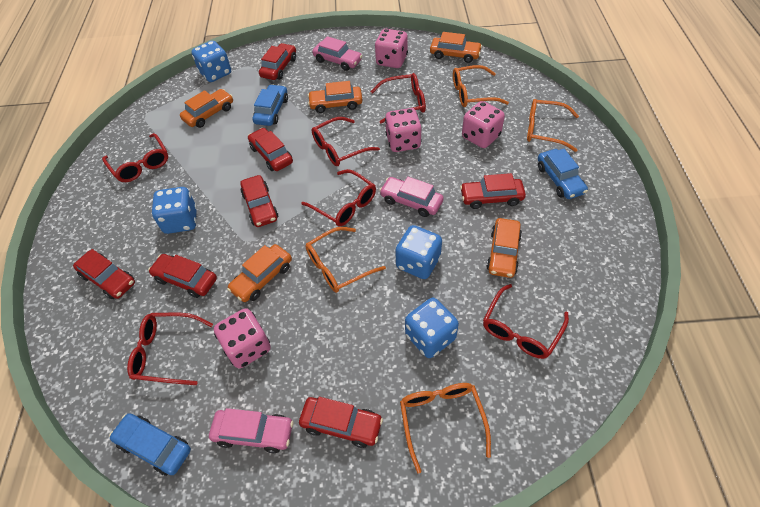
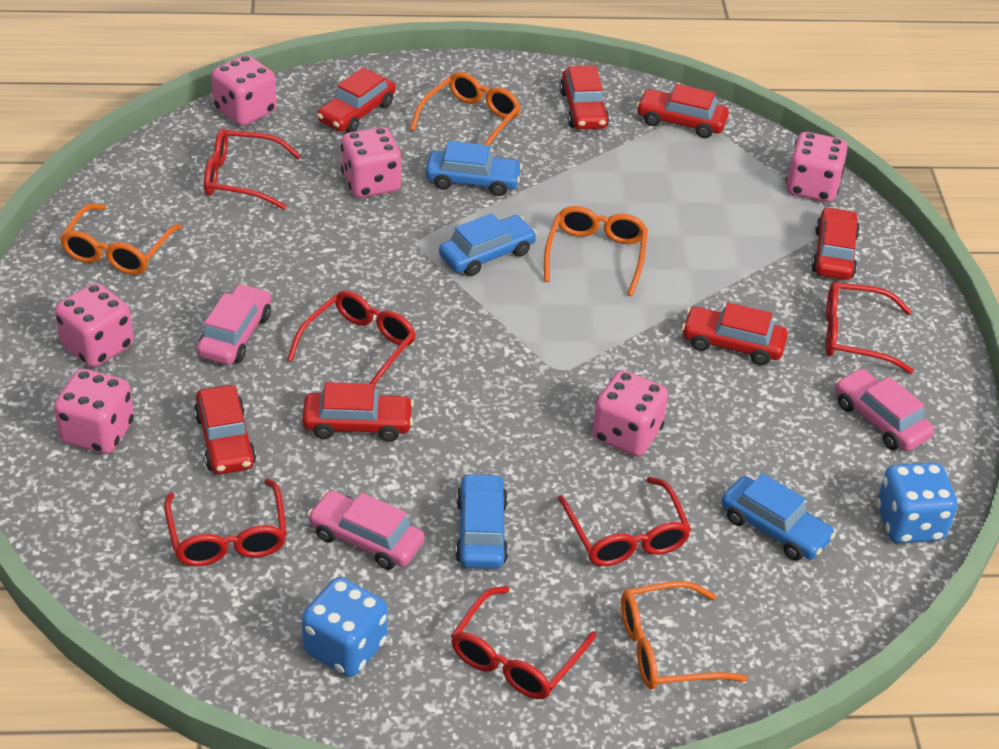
blue car: 3 -> 4
blue dice: 4 -> 2
orange car: 5 -> 0
pink dice: 4 -> 6

